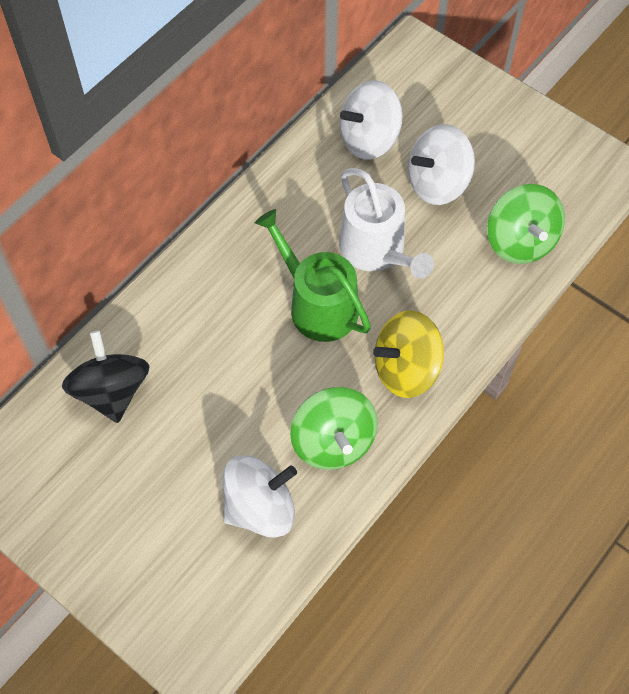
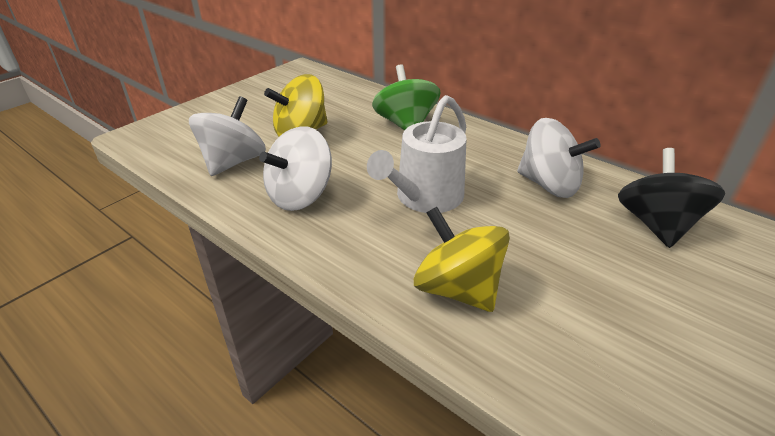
green spinning top: 2 -> 1
green watering can: 1 -> 0
yellow spinning top: 1 -> 2

